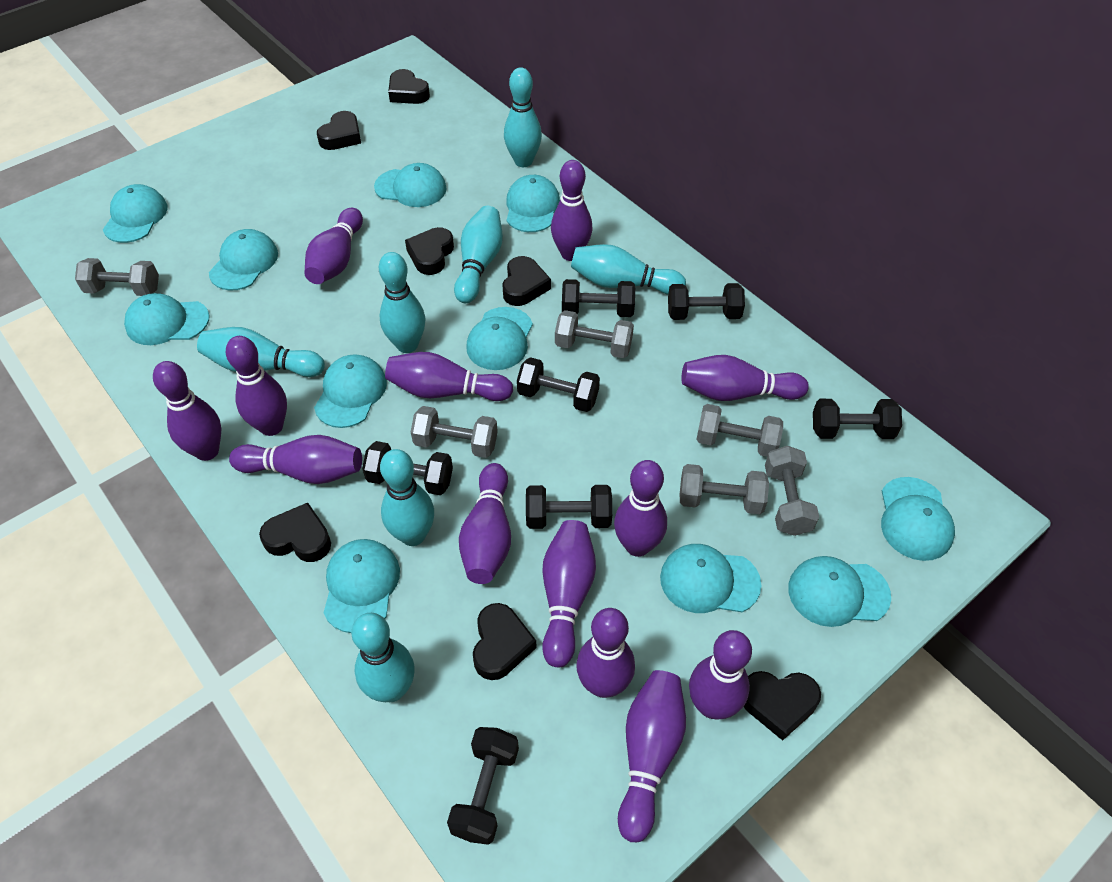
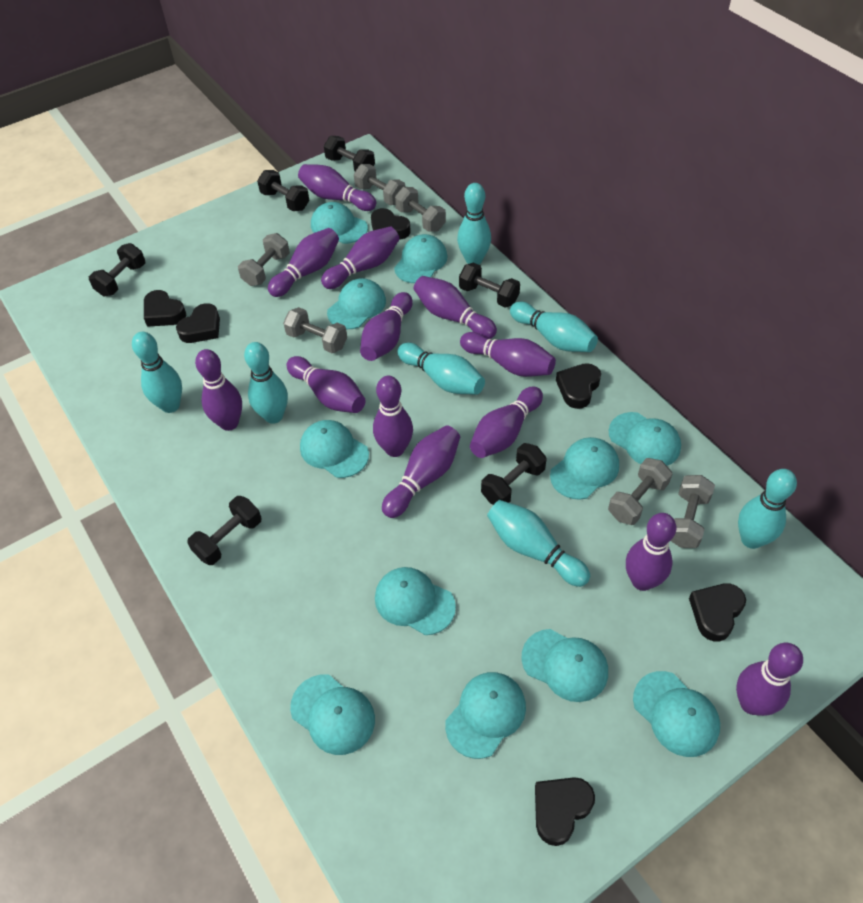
black dumbbell: 7 -> 6
black heart: 7 -> 6

